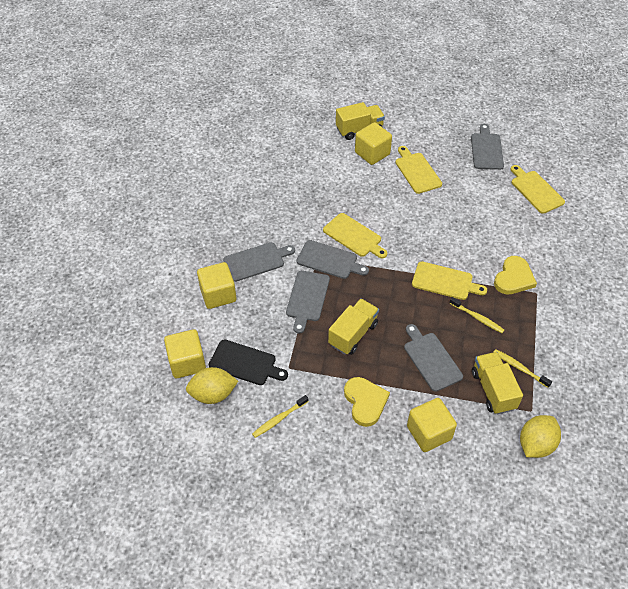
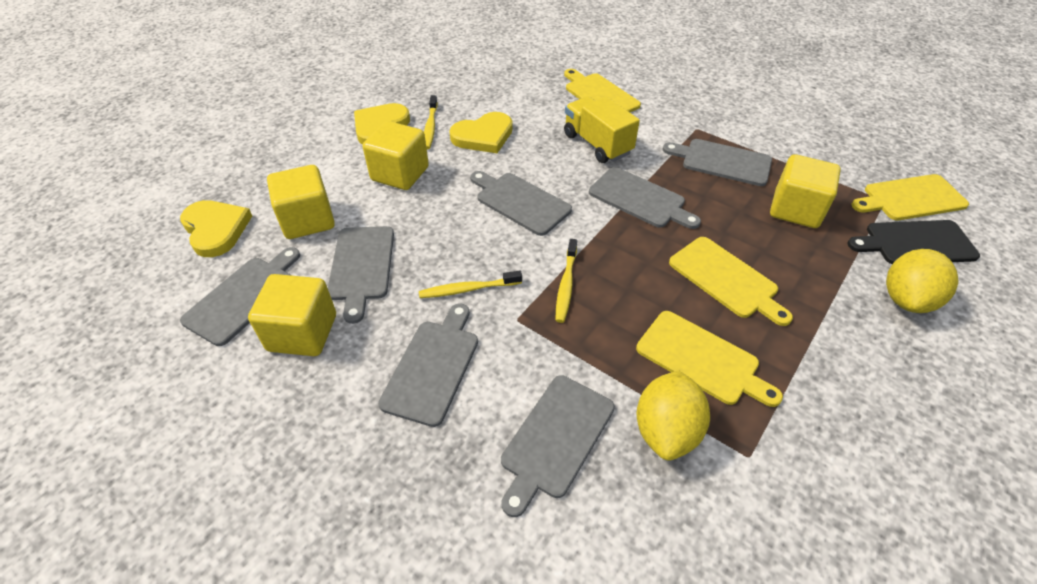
grey cutting board: 5 -> 7
yellow heart: 2 -> 3
yellow truck: 3 -> 1

